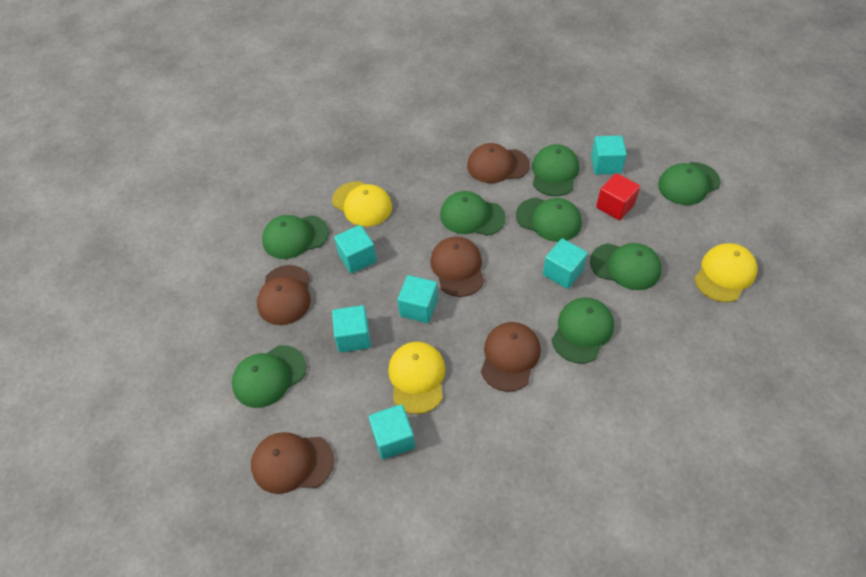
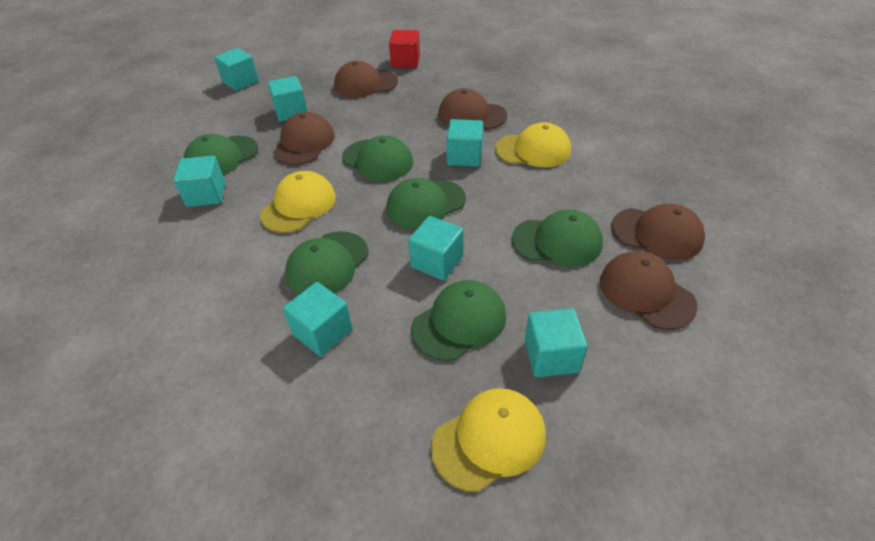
green cap: 8 -> 6
turquoise cube: 6 -> 7

